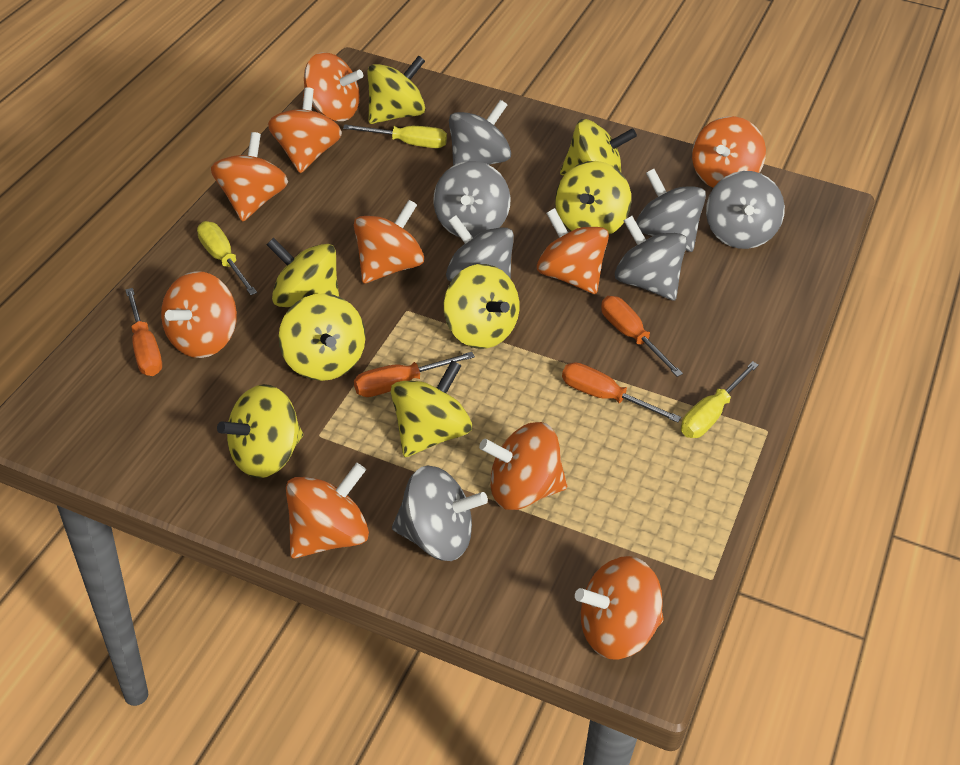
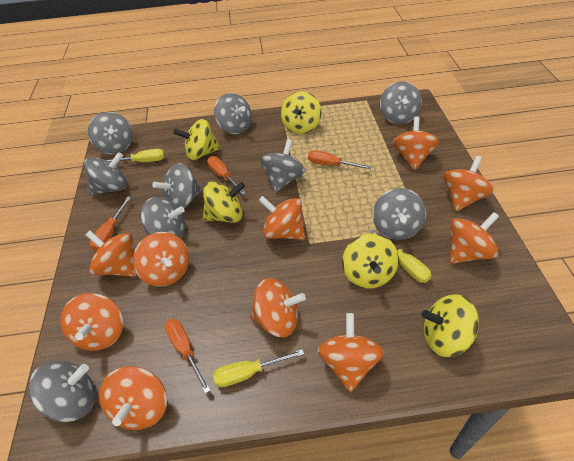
grey spinning top: 7 -> 9
yellow spinning top: 8 -> 5

